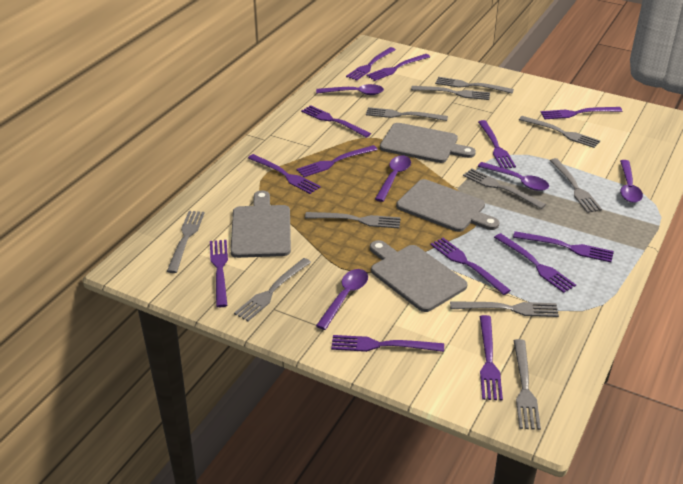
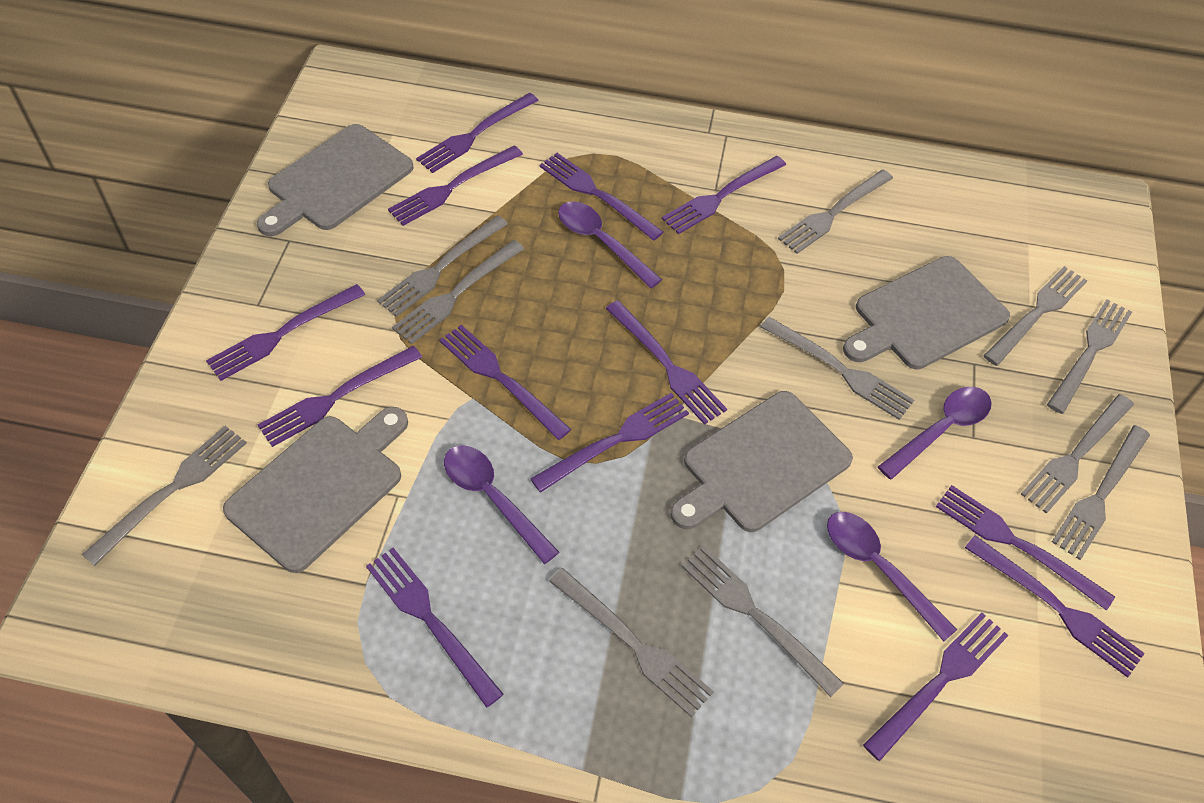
purple spoon: 5 -> 4

